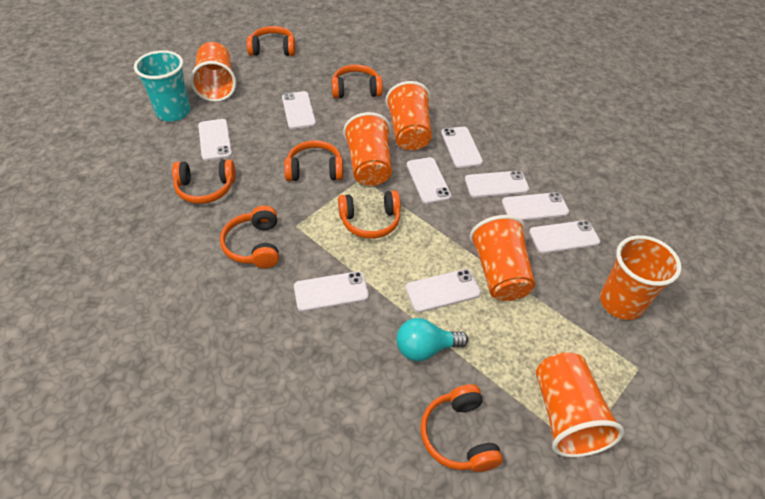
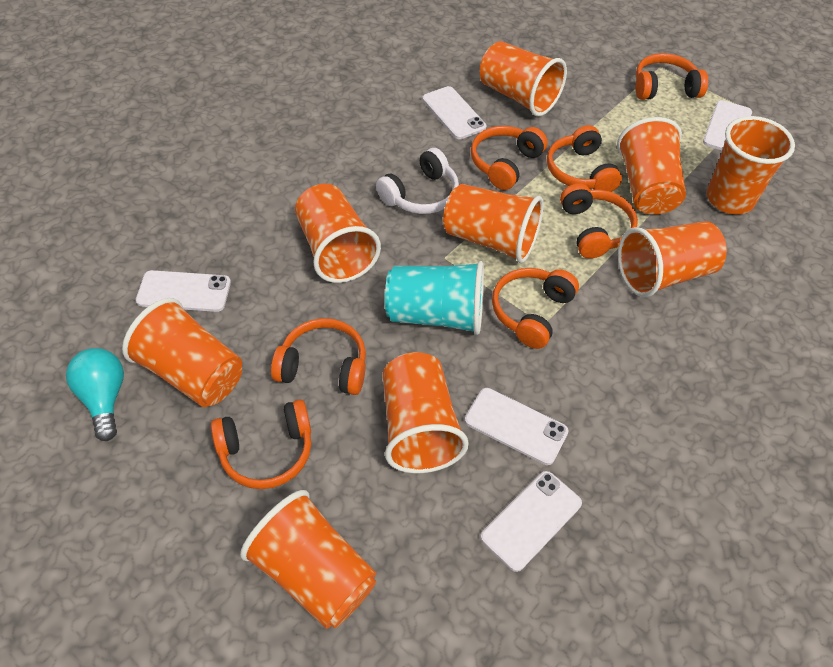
orange cup: 6 -> 9
white headphones: 0 -> 1
white phone: 9 -> 5

